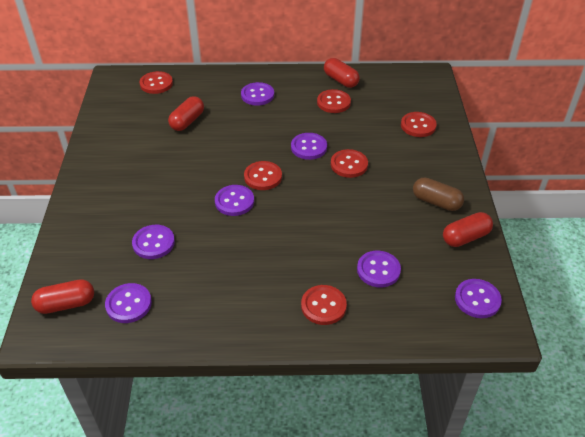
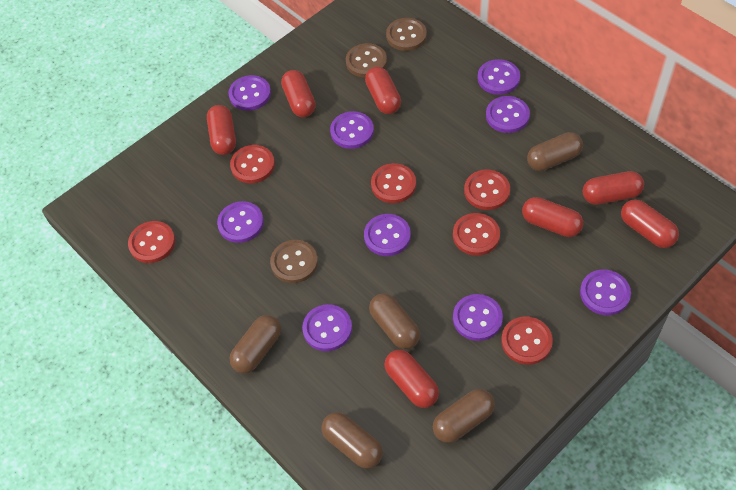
brown button: 0 -> 3
brown capsule: 1 -> 5
purple button: 7 -> 9
red capsule: 4 -> 7

